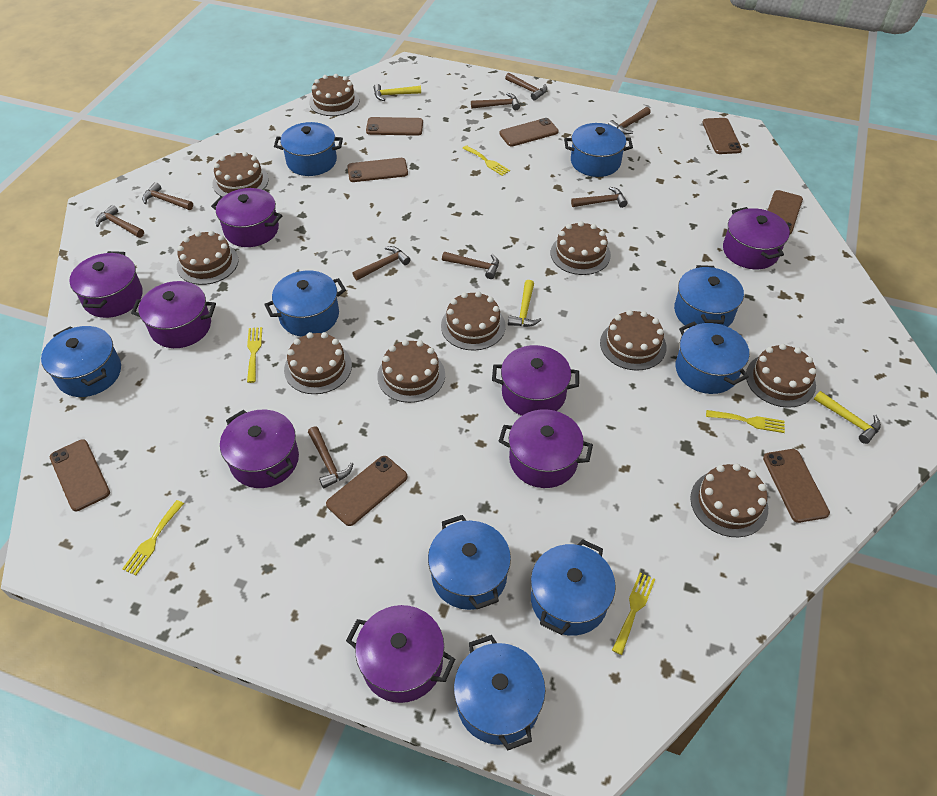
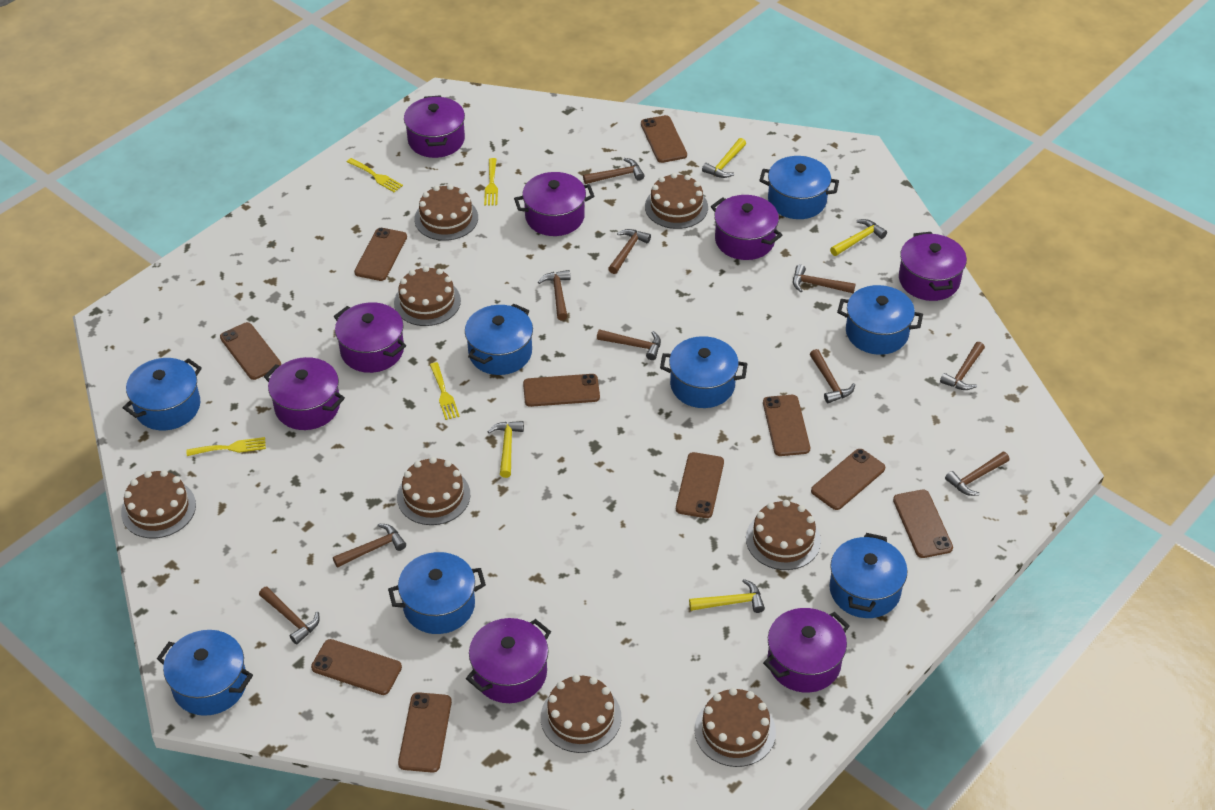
blue pot: 9 -> 8
brown cake: 10 -> 8
brown hammer: 9 -> 10
brown phone: 8 -> 10
yellow fork: 5 -> 4
yellow hammer: 3 -> 4

